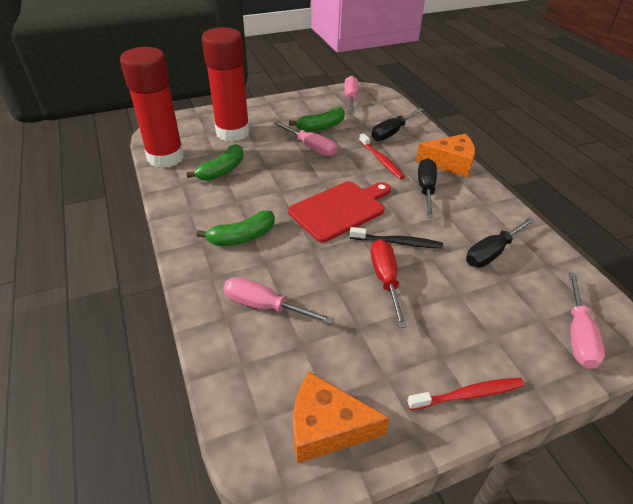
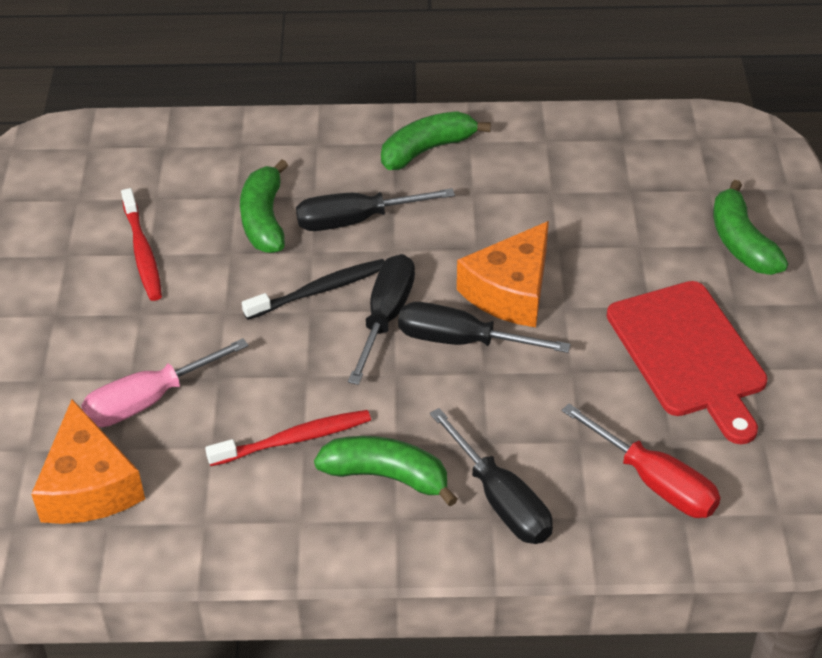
black screwdriver: 3 -> 4
green banana: 3 -> 4
pink screwdriver: 4 -> 1
red glue stick: 2 -> 0

